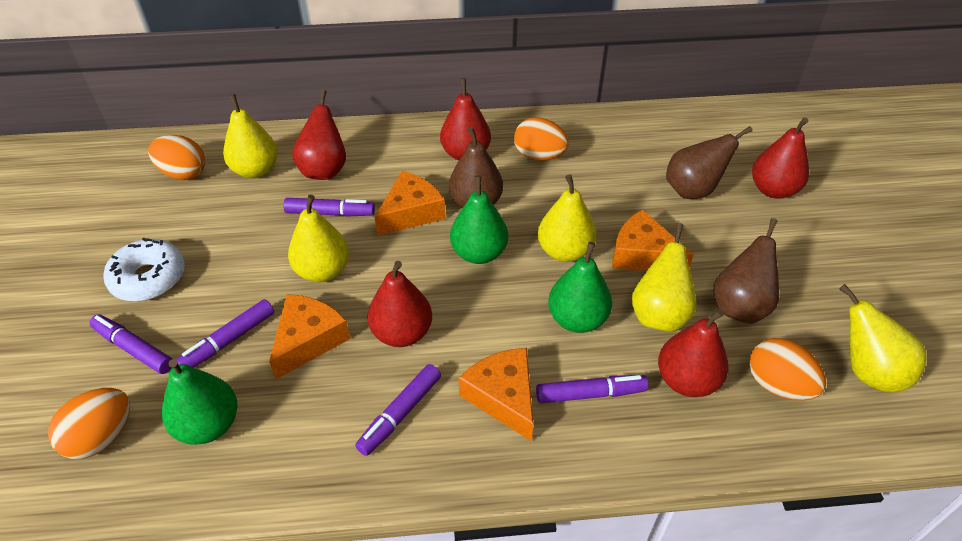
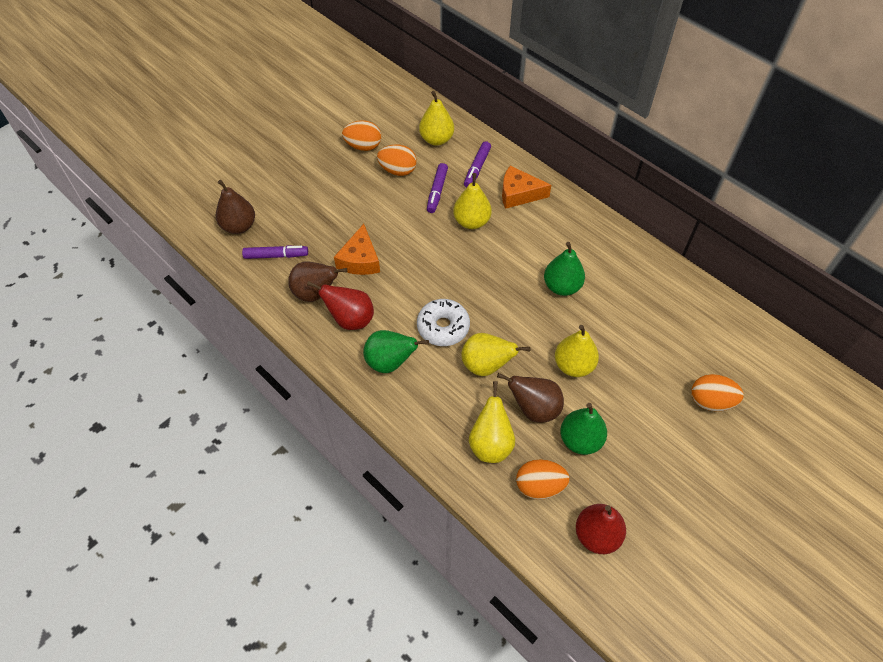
orange cheese: 4 -> 2
purple marker: 5 -> 3
red pear: 5 -> 2

